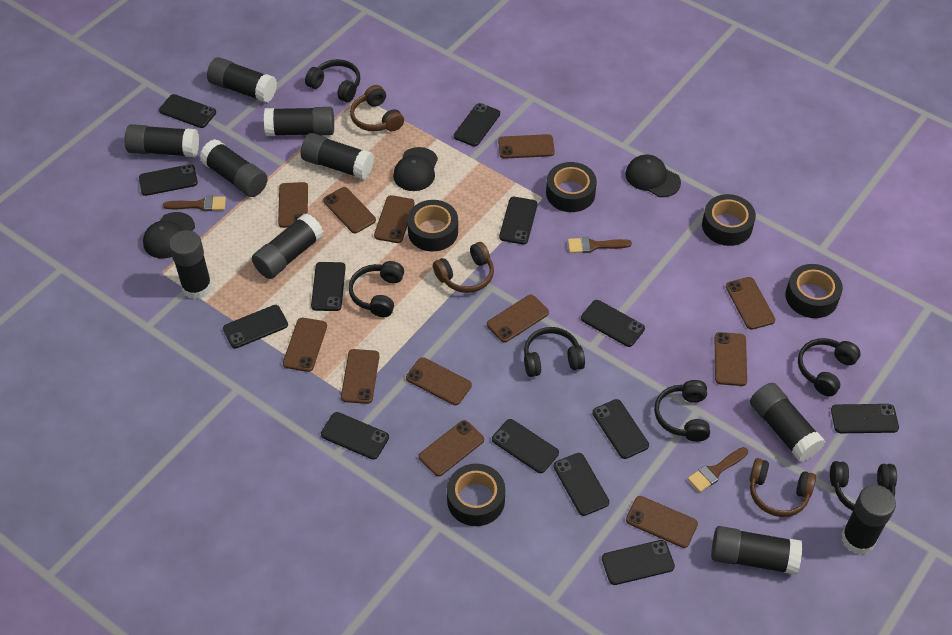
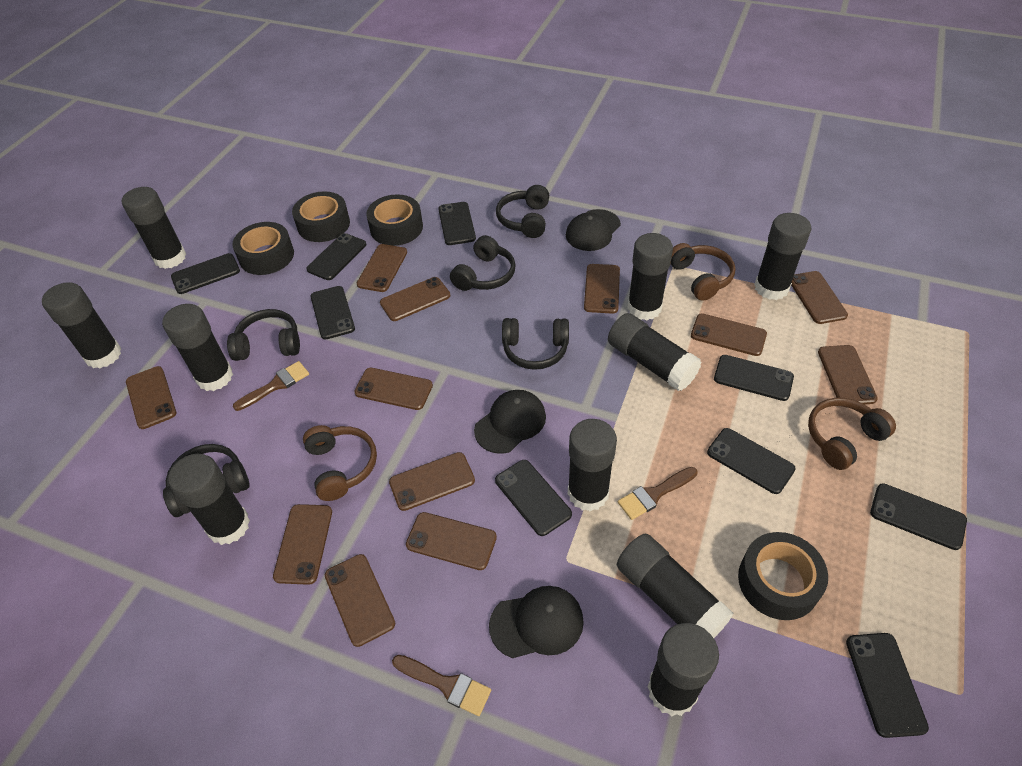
black headphones: 6 -> 5
black phone: 13 -> 9
black tape: 5 -> 4

